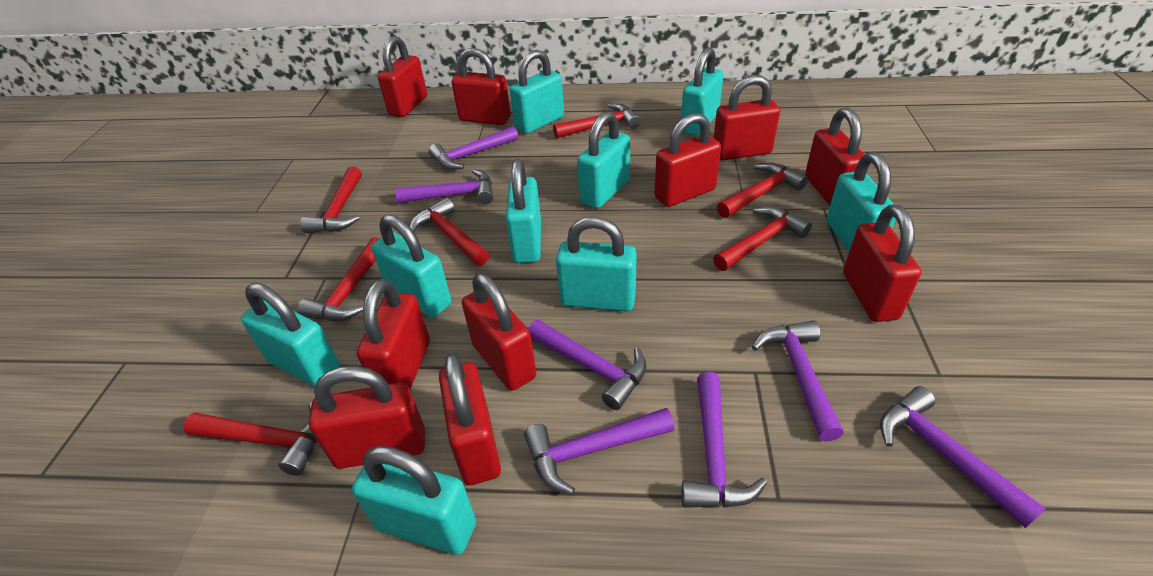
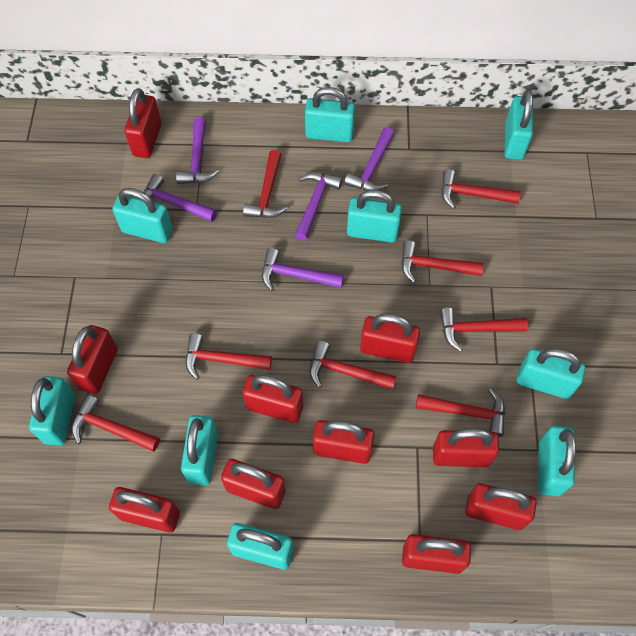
purple hammer: 7 -> 5
red hammer: 7 -> 8

